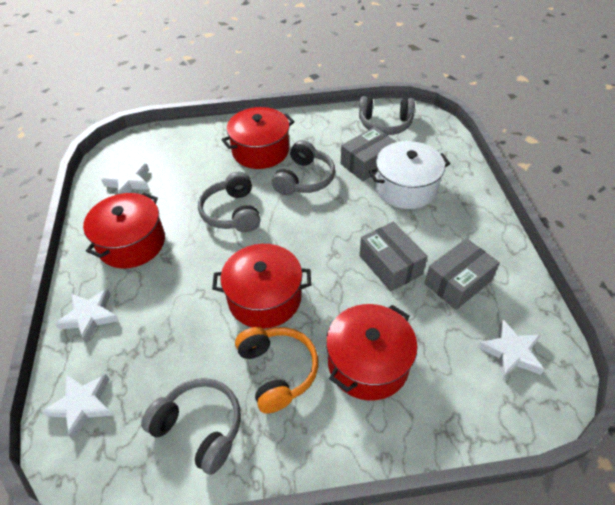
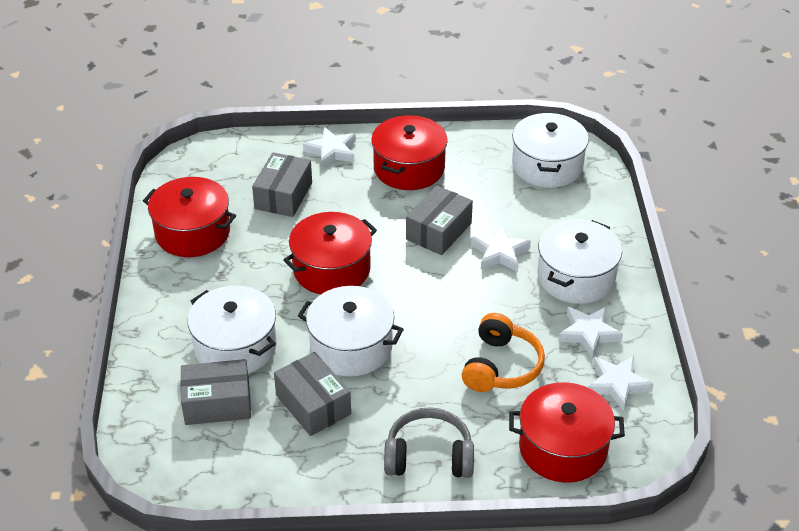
grey box: 3 -> 4
grey headphones: 4 -> 1
white pot: 1 -> 4

